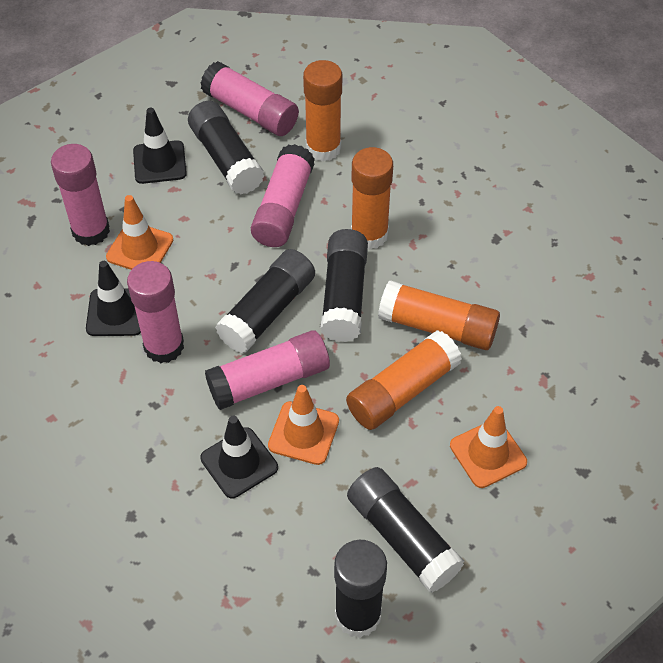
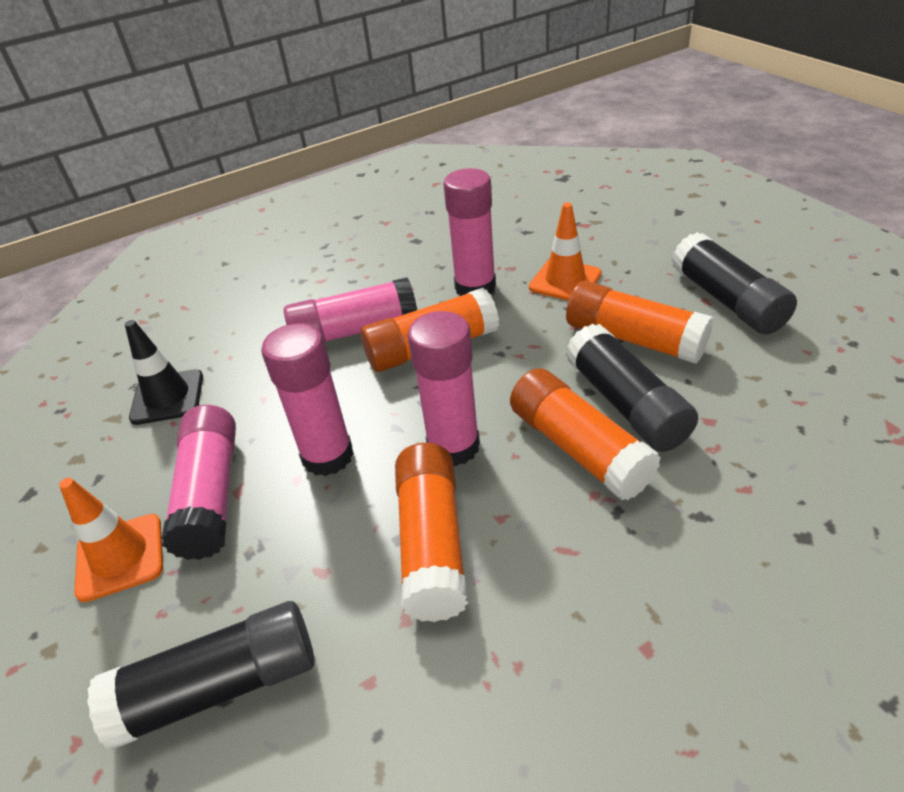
black glue stick: 5 -> 3
black traffic cone: 3 -> 1
orange traffic cone: 3 -> 2

